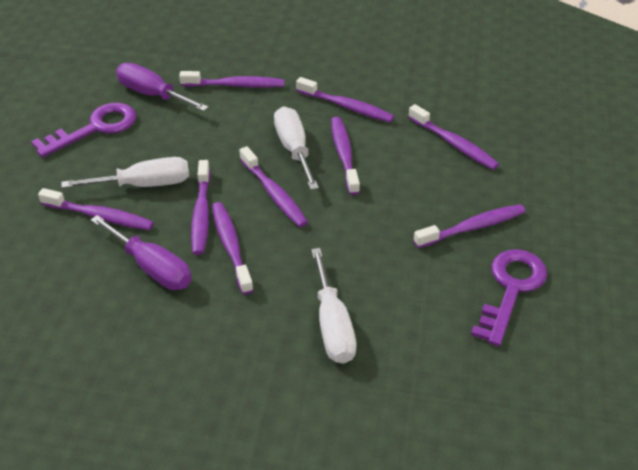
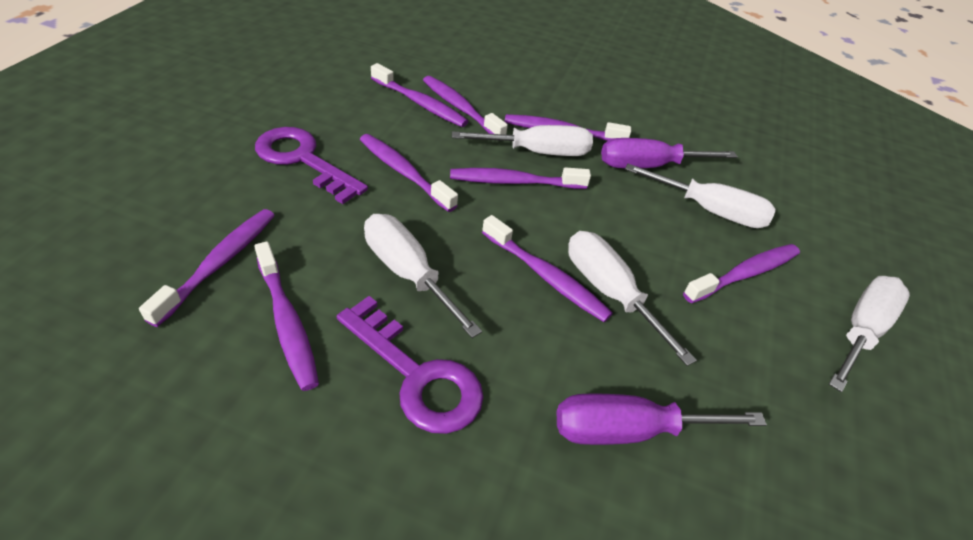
white screwdriver: 3 -> 5

